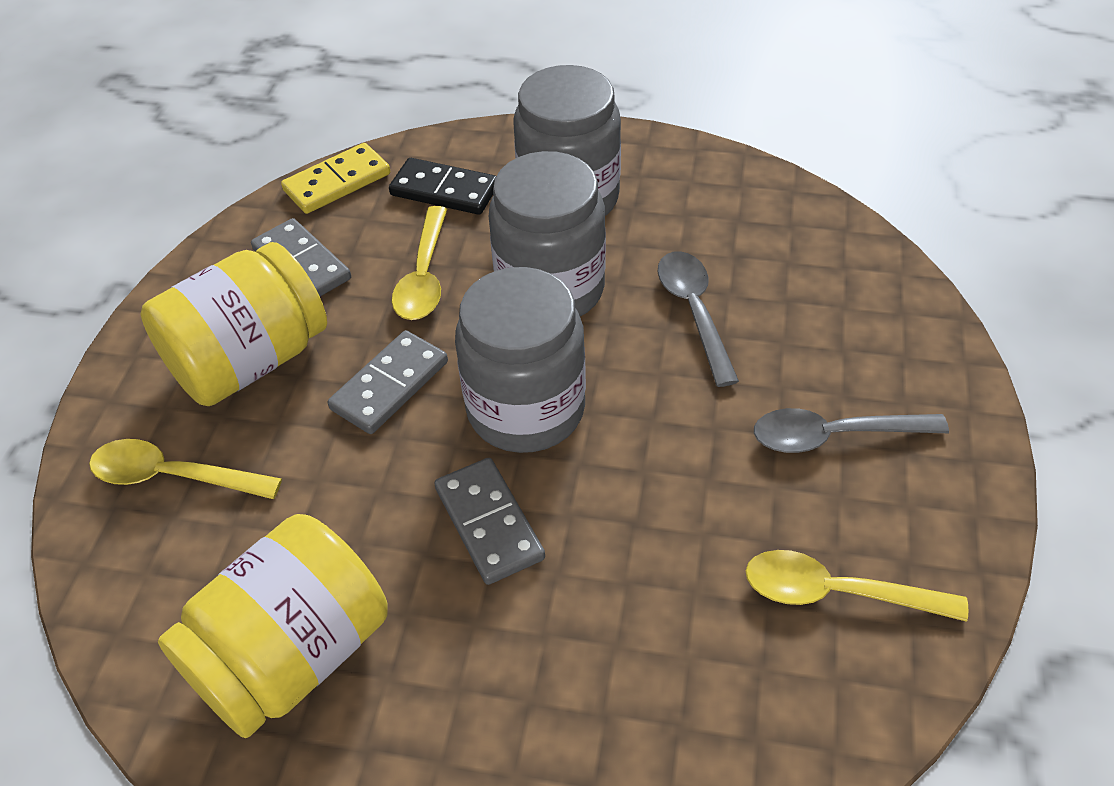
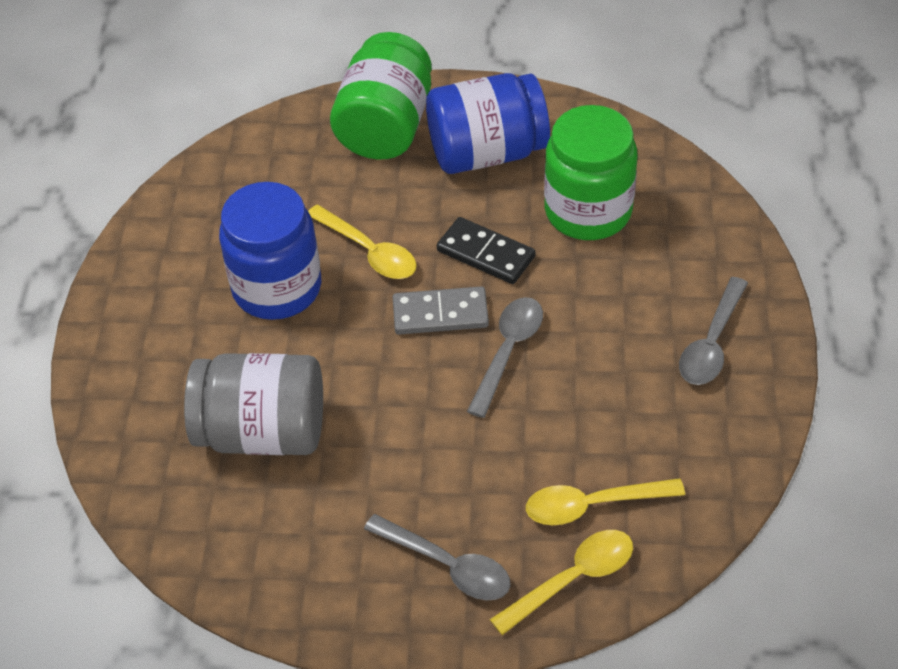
blue jar: 0 -> 2
green jar: 0 -> 2
grey domino: 3 -> 1
grey jar: 3 -> 1
grey spoon: 2 -> 3
yellow domino: 1 -> 0
yellow jar: 2 -> 0

